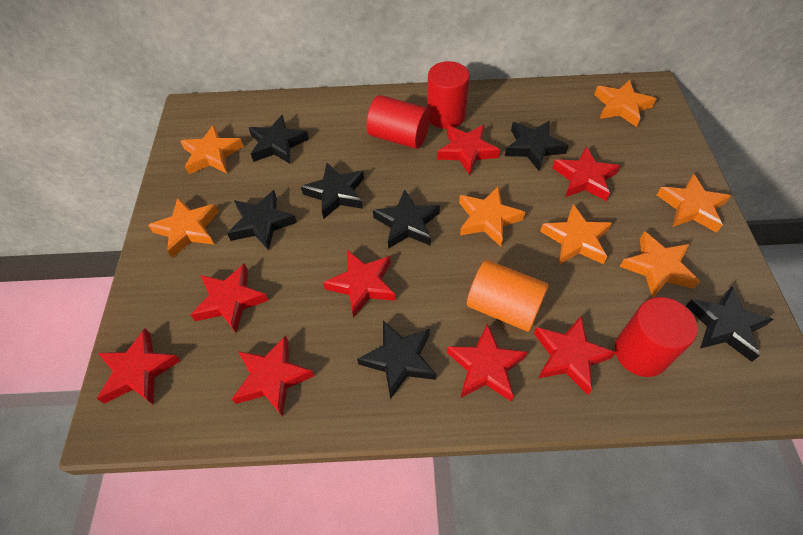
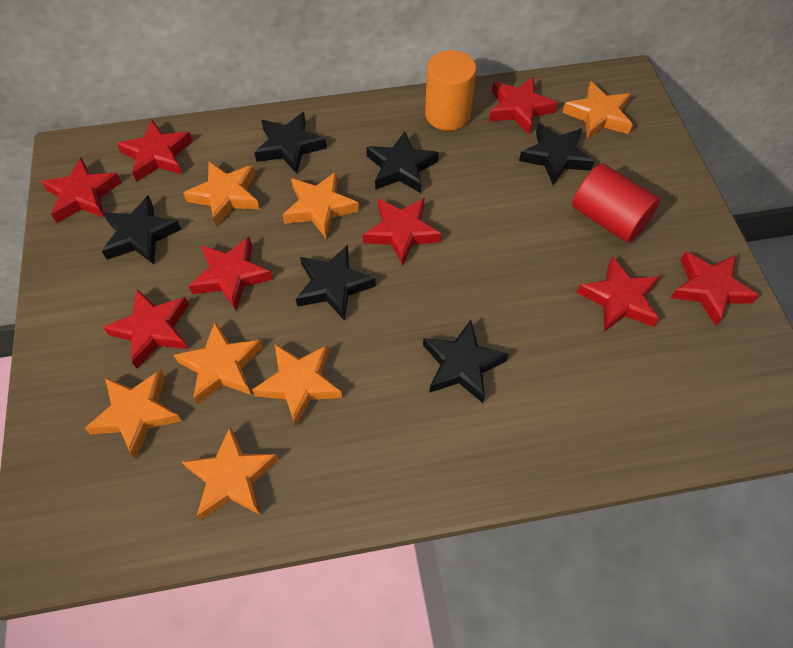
black star: 7 -> 6
red cylinder: 3 -> 1

